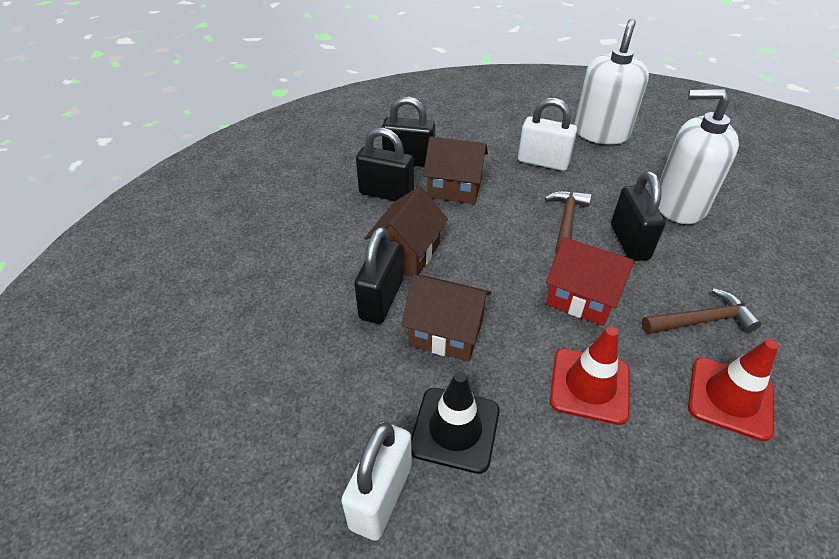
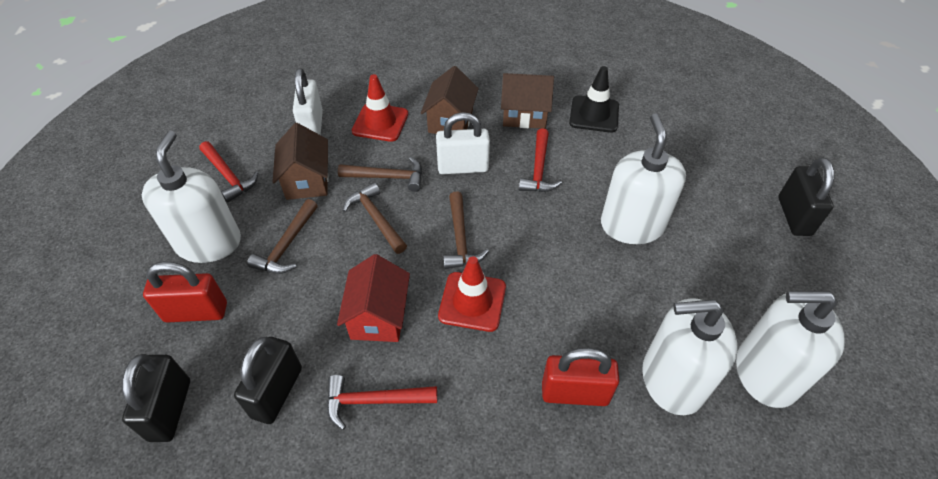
black padlock: 4 -> 3
brown hammer: 2 -> 4
red hammer: 0 -> 3
red padlock: 0 -> 2
white soap dispenser: 2 -> 4

